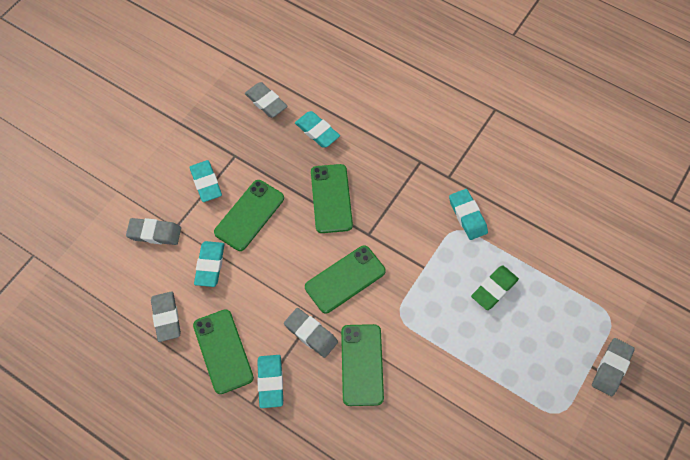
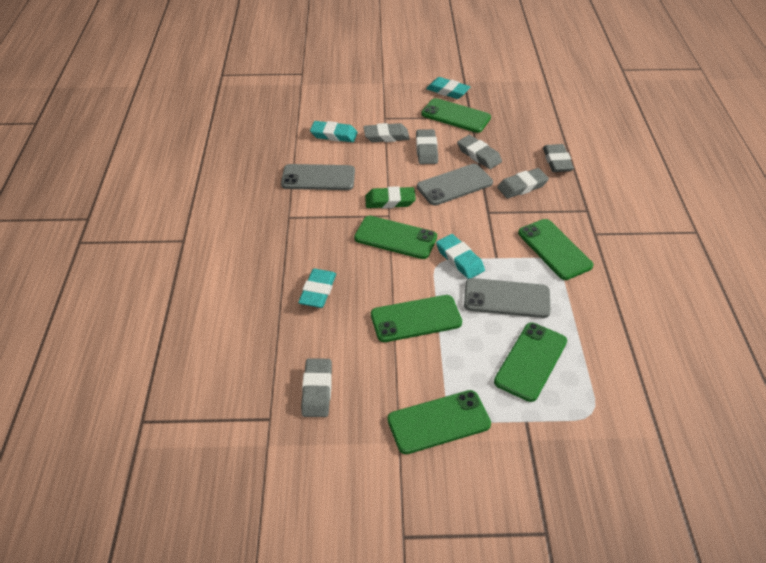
green phone: 5 -> 6
grey eraser: 5 -> 6
grey phone: 0 -> 3
turquoise eraser: 5 -> 4

